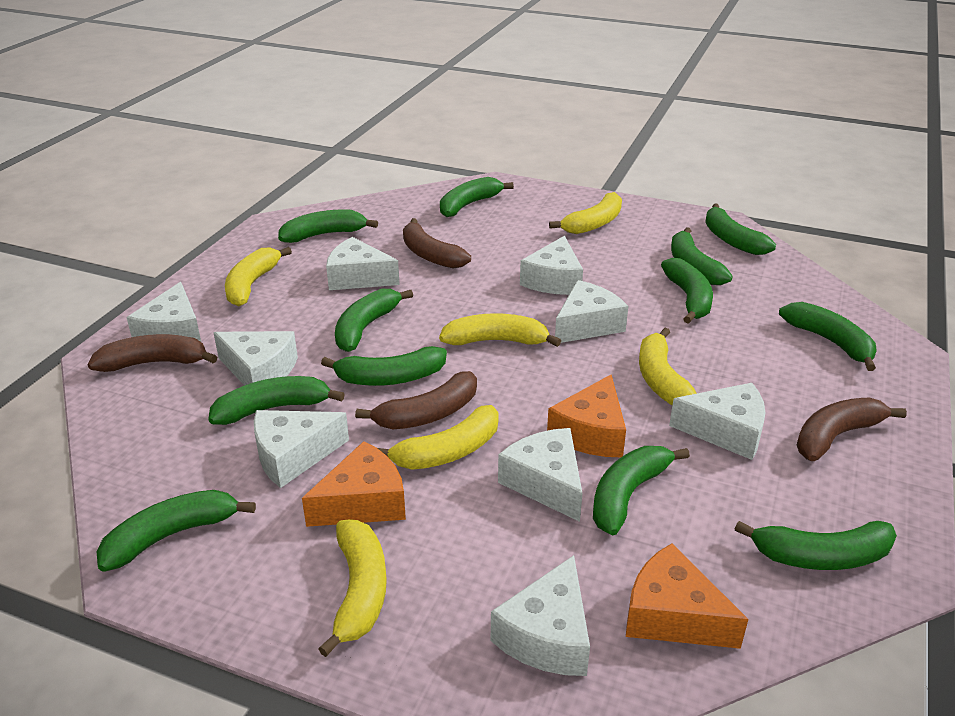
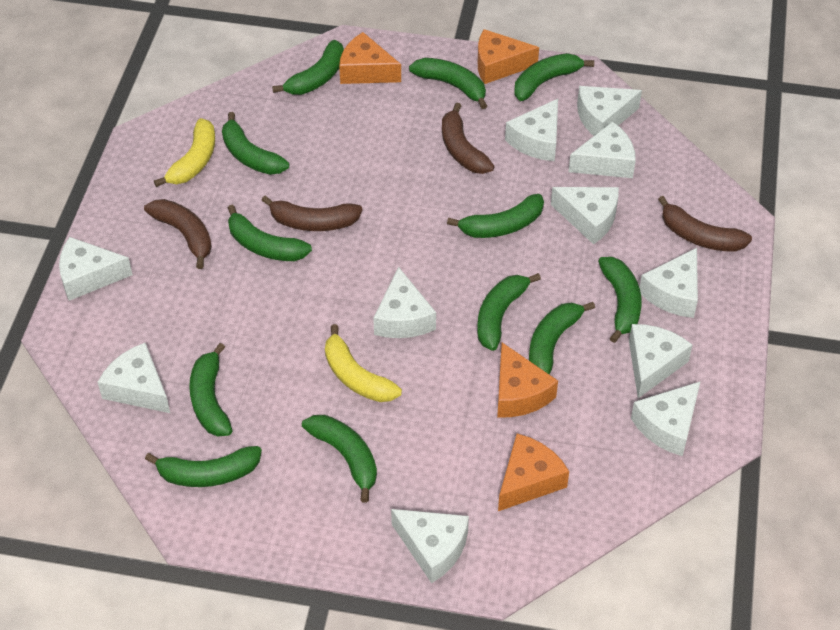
orange cheese: 3 -> 4
white cheese: 9 -> 11
yellow banana: 6 -> 2

